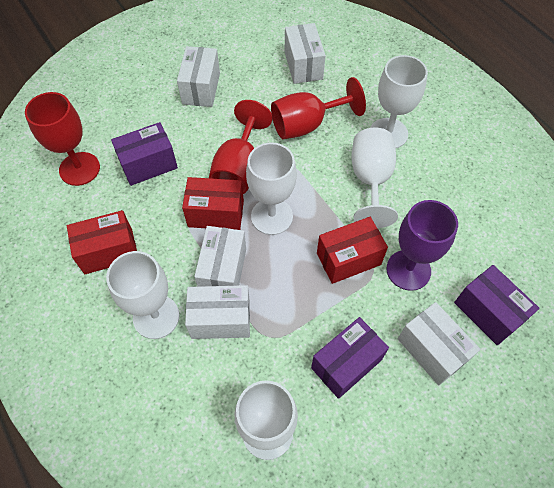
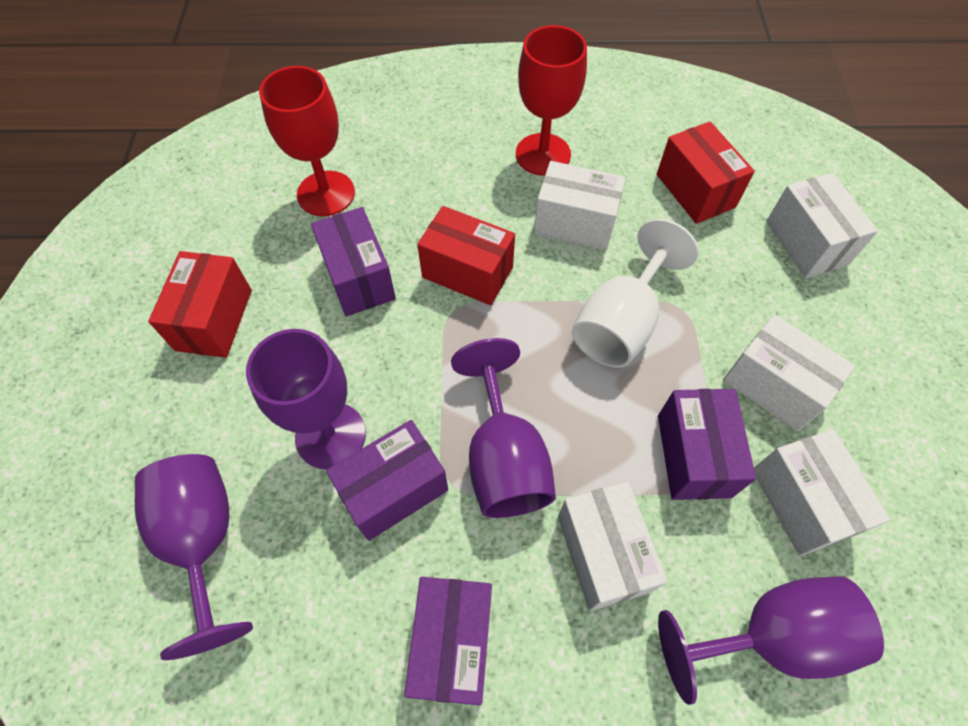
purple box: 3 -> 4
purple goblet: 1 -> 4
red goblet: 3 -> 2
white goblet: 5 -> 1

